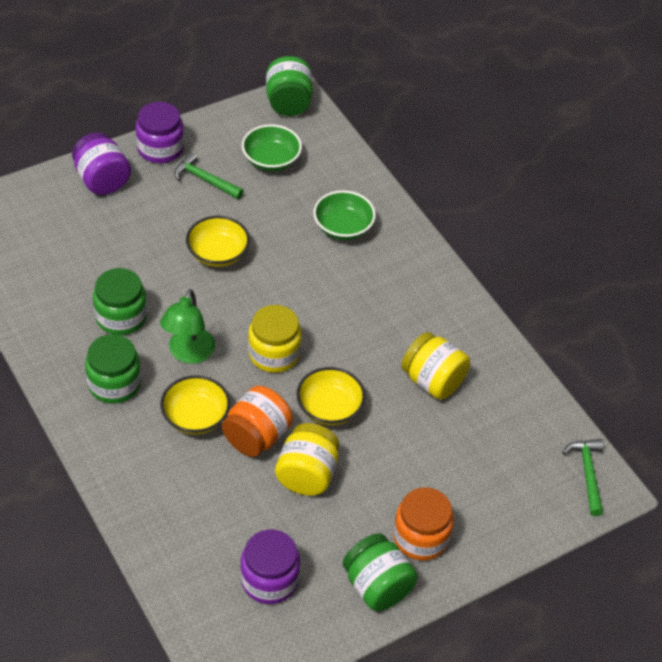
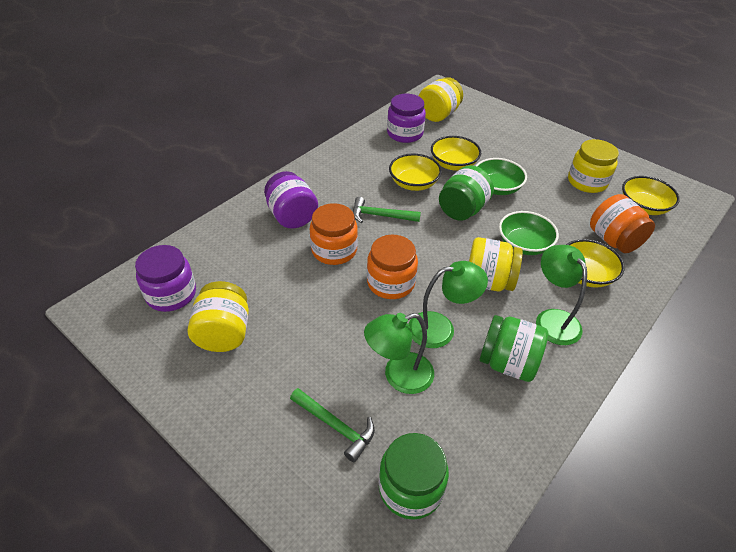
green jar: 4 -> 3
green lamp: 1 -> 3
orange jar: 2 -> 3
yellow bowl: 3 -> 4
yellow jar: 3 -> 4

